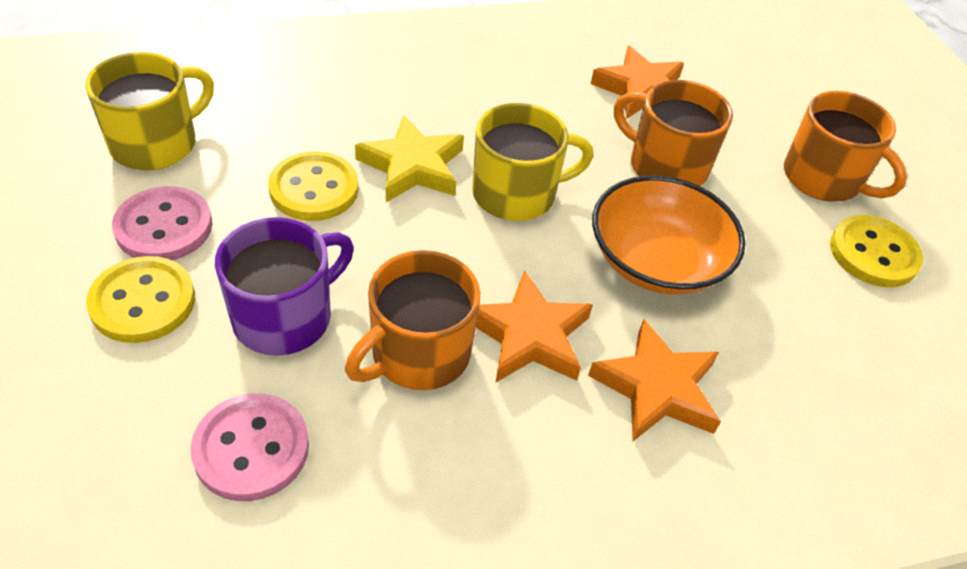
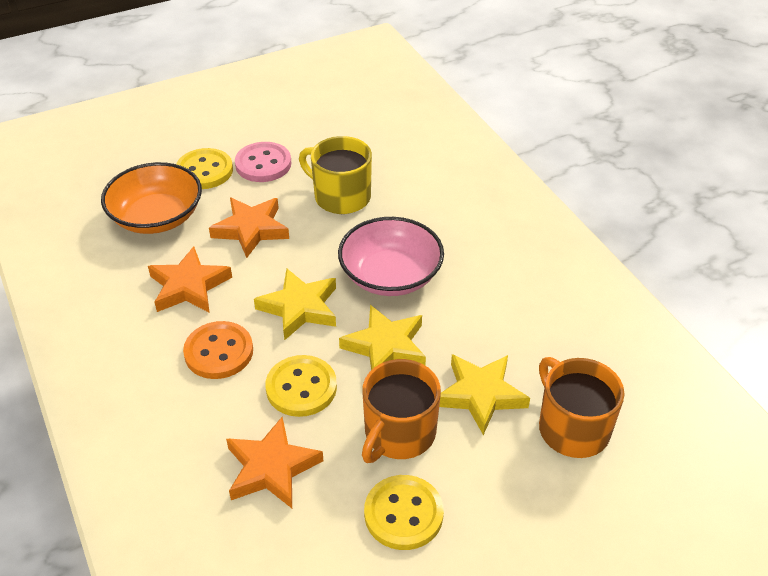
orange button: 0 -> 1
orange mug: 3 -> 2
pink bowl: 0 -> 1
pink button: 2 -> 1
purple mug: 1 -> 0
yellow mug: 2 -> 1
yellow star: 1 -> 3

